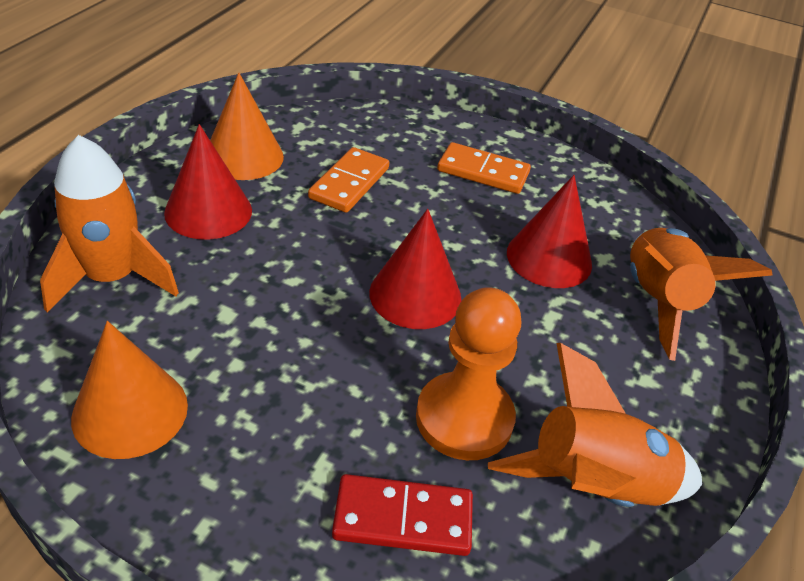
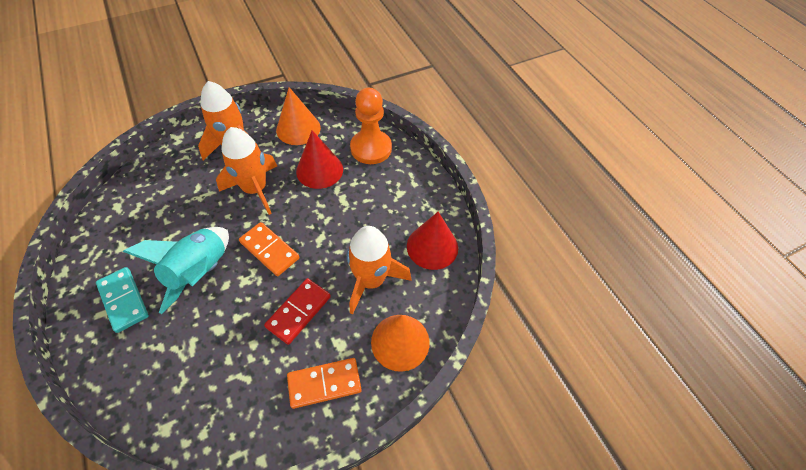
red cone: 3 -> 2
turquoise domino: 0 -> 1
turquoise rocket: 0 -> 1

